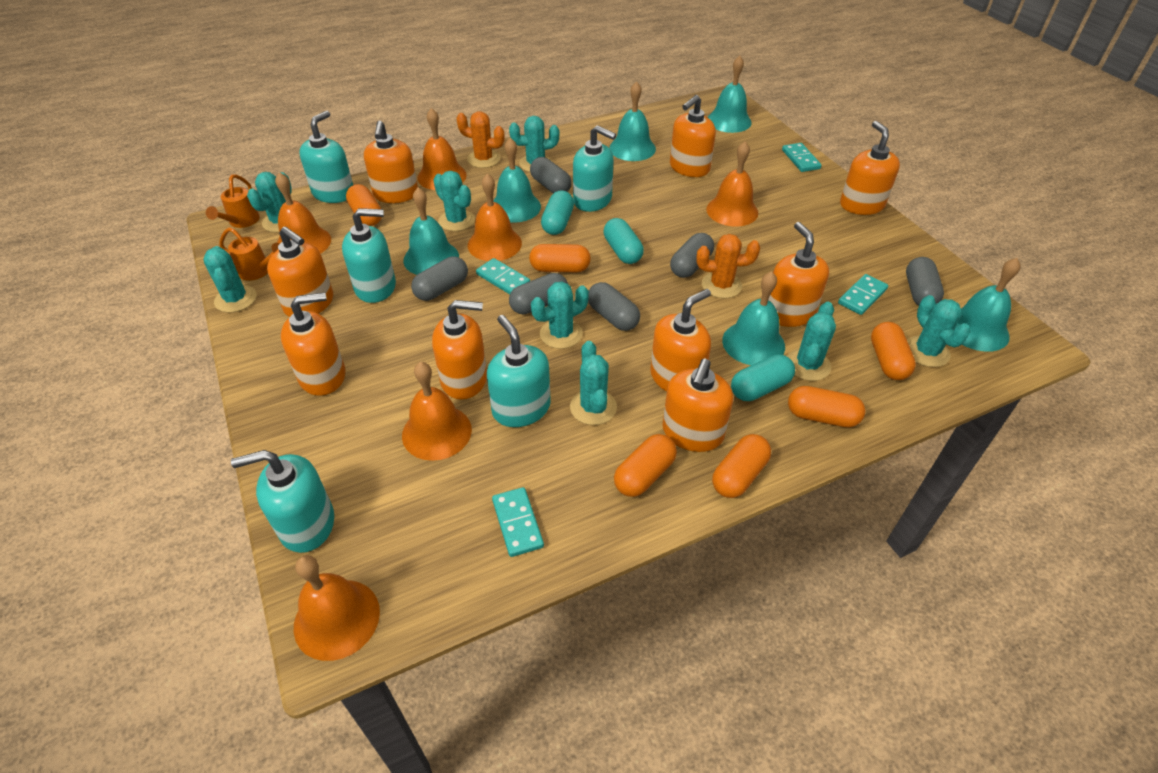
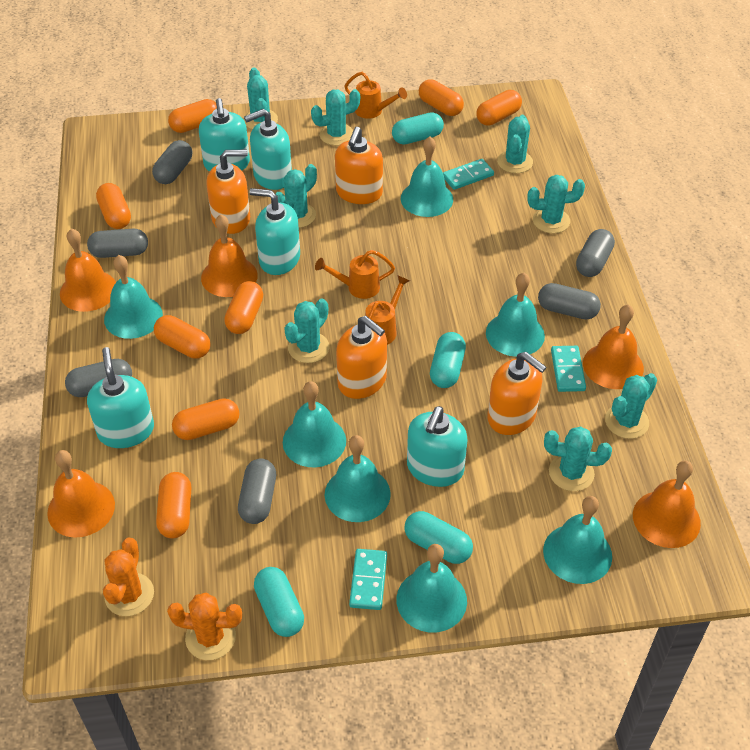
orange bell: 6 -> 5
orange capsule: 6 -> 8
orange soap dispenser: 9 -> 4
orange watering can: 2 -> 3
turquoise bell: 6 -> 7
turquoise capsule: 3 -> 4
turquoise domino: 4 -> 3

